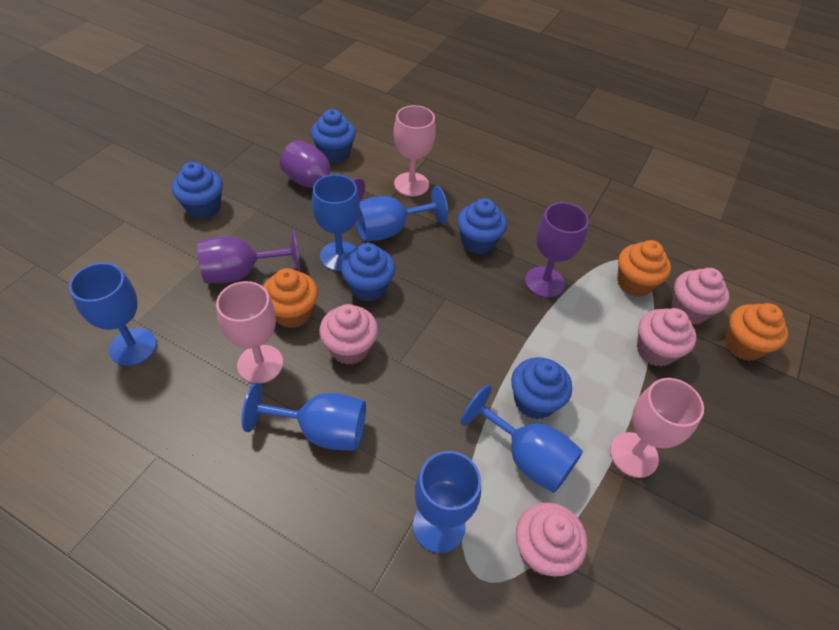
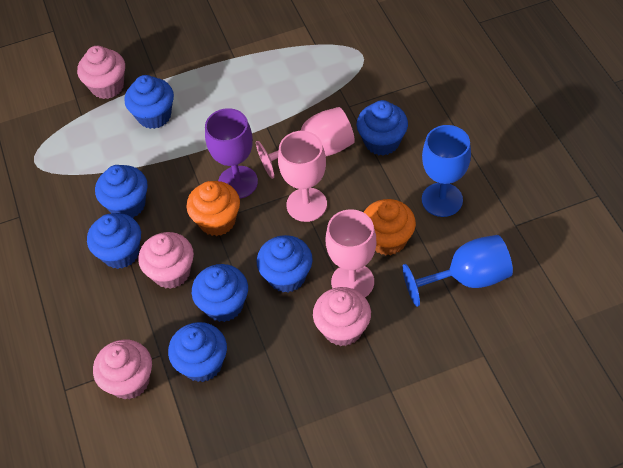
blue cupcake: 5 -> 7
blue goblet: 6 -> 2
orange cupcake: 3 -> 2
purple goblet: 3 -> 1

